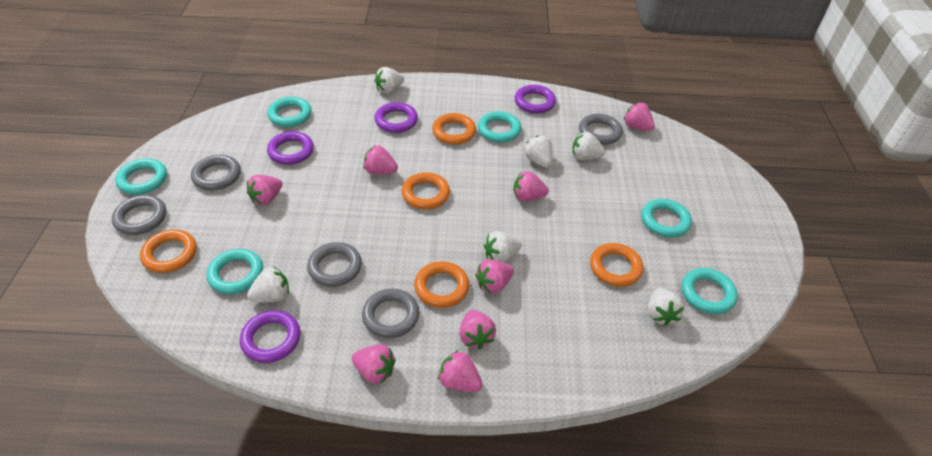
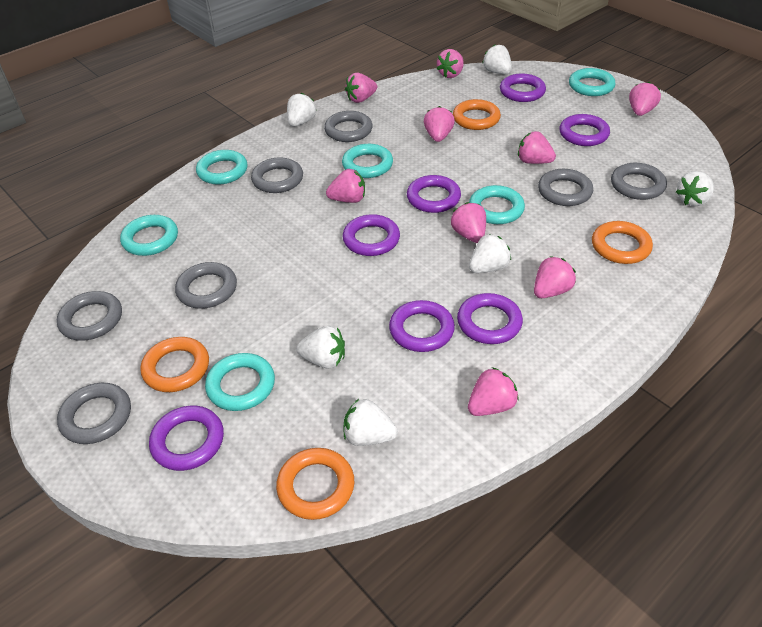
grey ring: 5 -> 7
orange ring: 5 -> 4
pink strawberry: 8 -> 9
purple ring: 4 -> 7

